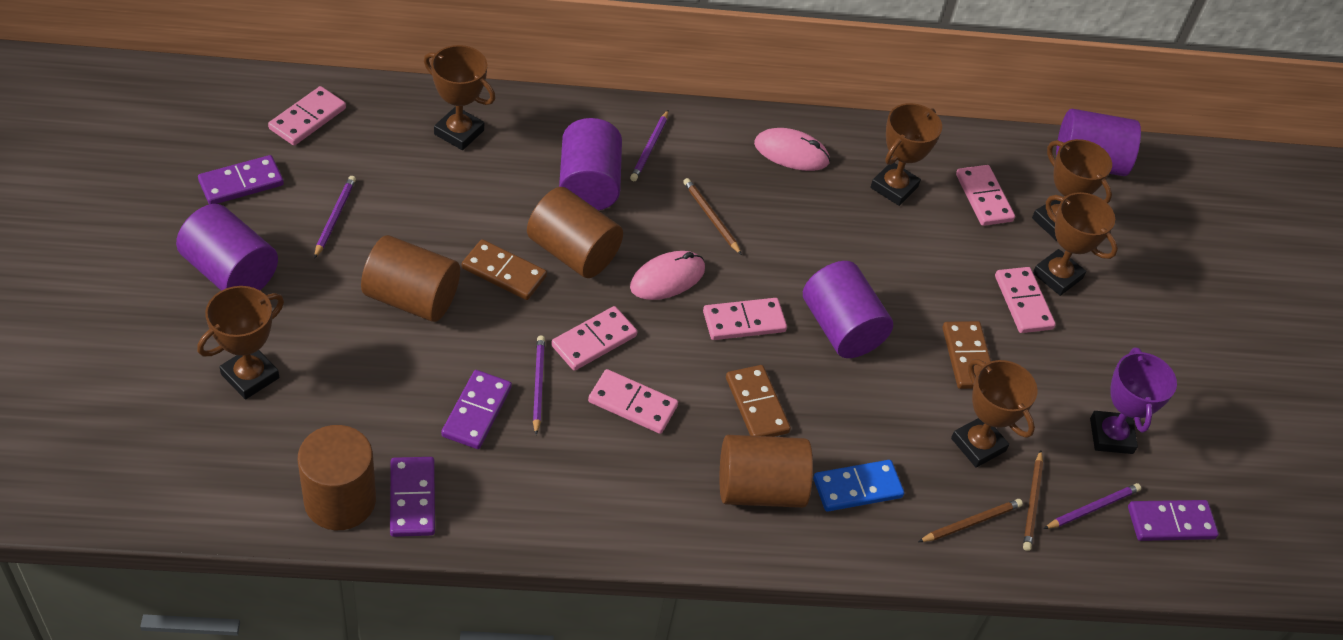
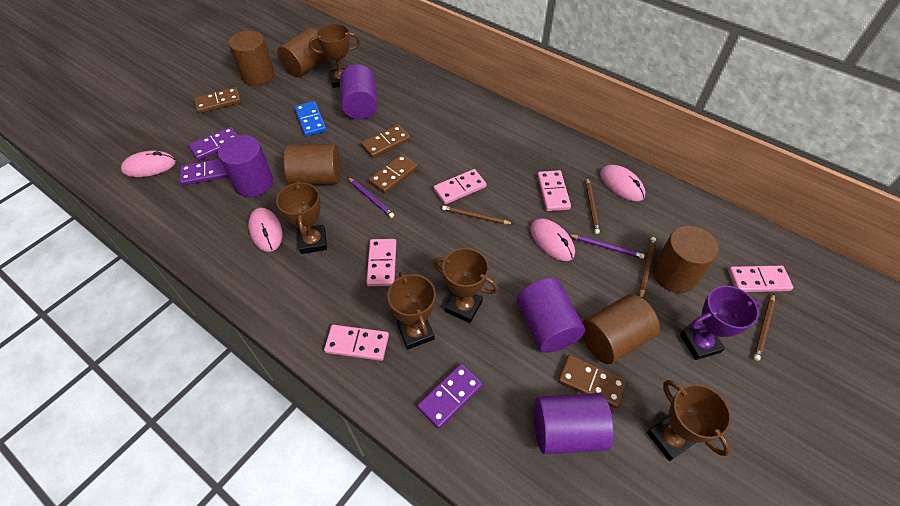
brown cylinder: 4 -> 5
brown domino: 3 -> 4
brown pencil: 3 -> 4
brown trophy: 6 -> 5
pink domino: 6 -> 5
pink mouse: 2 -> 4
purple domino: 4 -> 3
purple pencil: 4 -> 2

